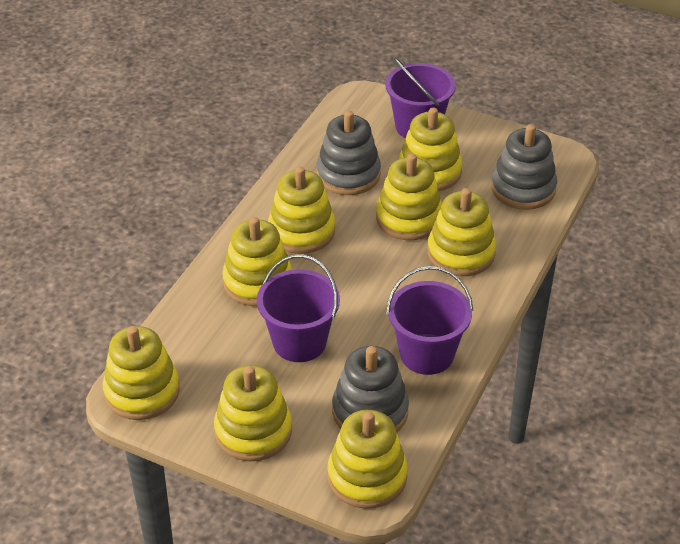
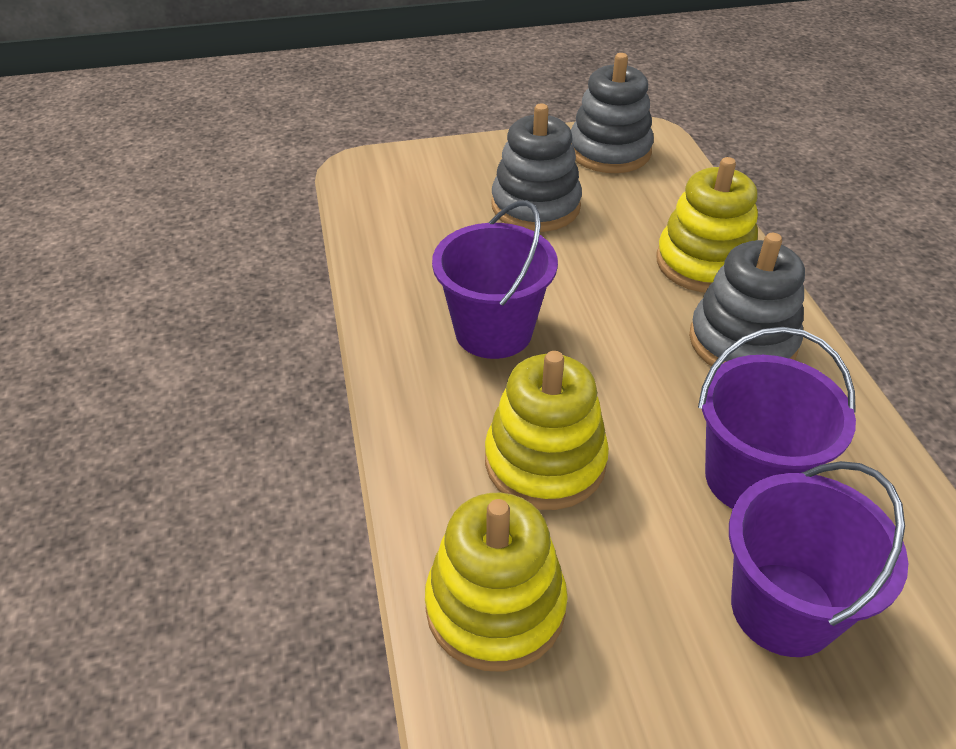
yellow stacking toy: 8 -> 3

